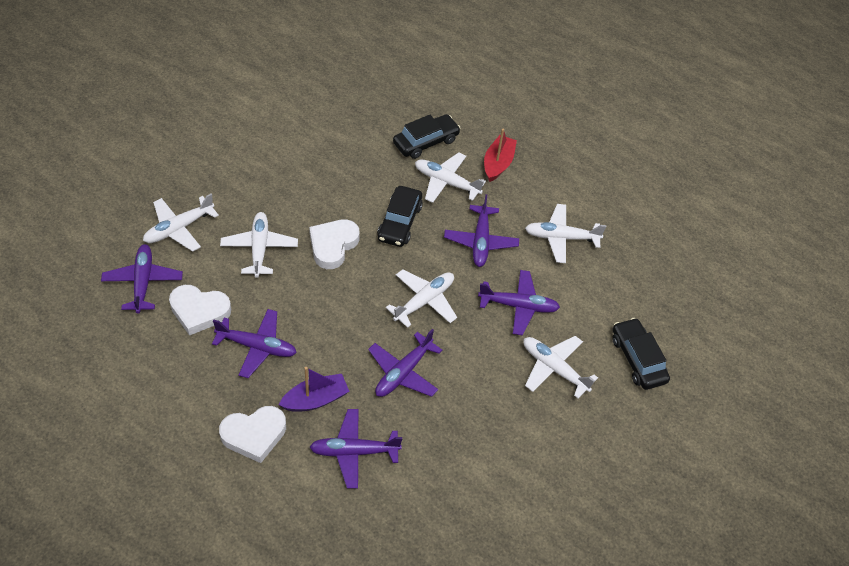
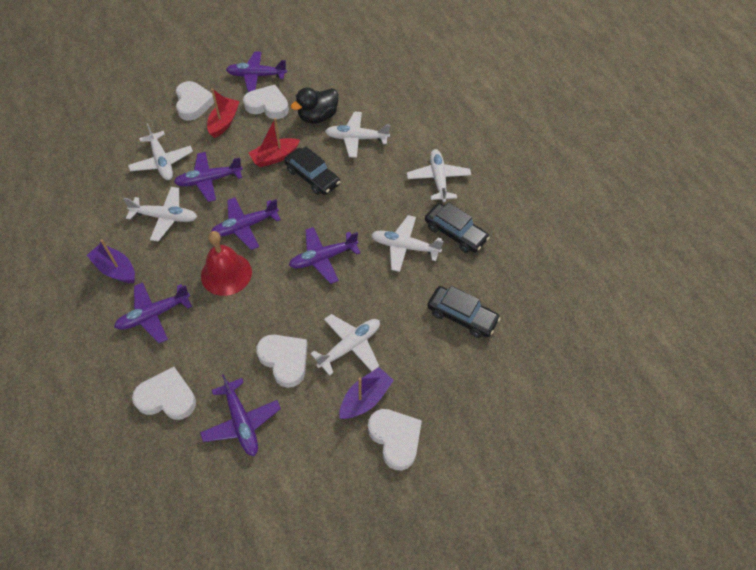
black duck: 0 -> 1
purple boat: 1 -> 2
red bell: 0 -> 1
red boat: 1 -> 2
white heart: 3 -> 5

